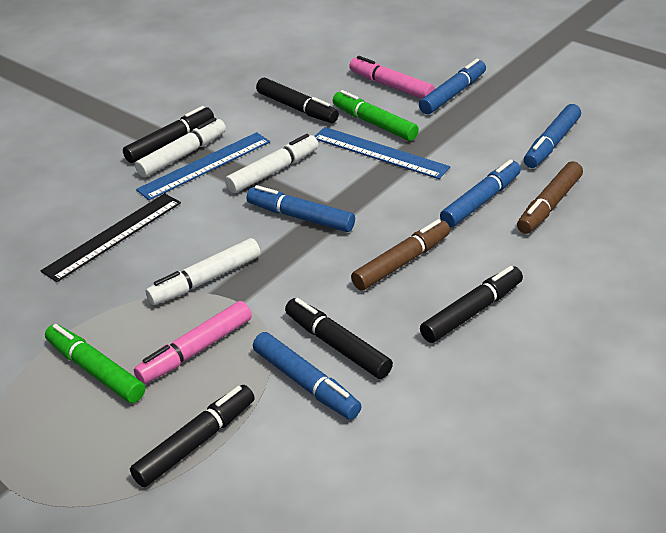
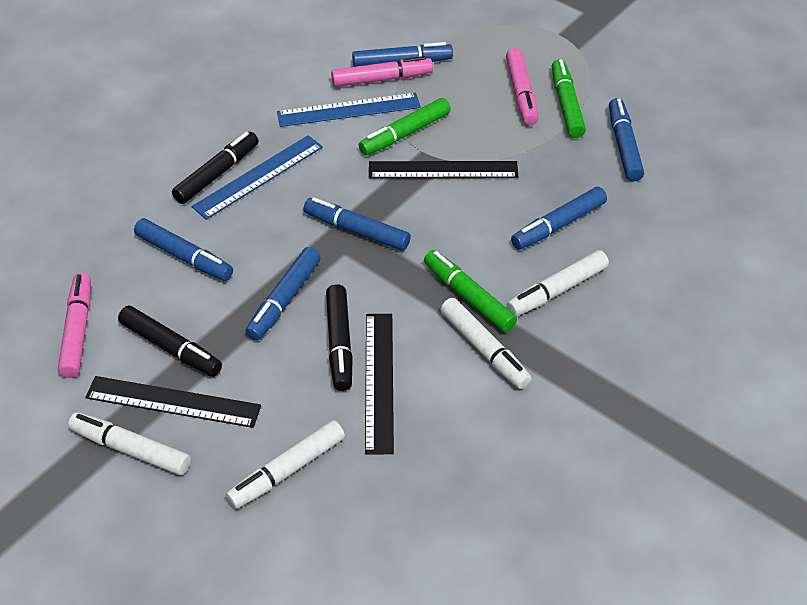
black marker: 5 -> 3
black ruler: 1 -> 3
blue marker: 5 -> 6
brown marker: 2 -> 0
green marker: 2 -> 3
pink marker: 2 -> 3
white marker: 3 -> 4

